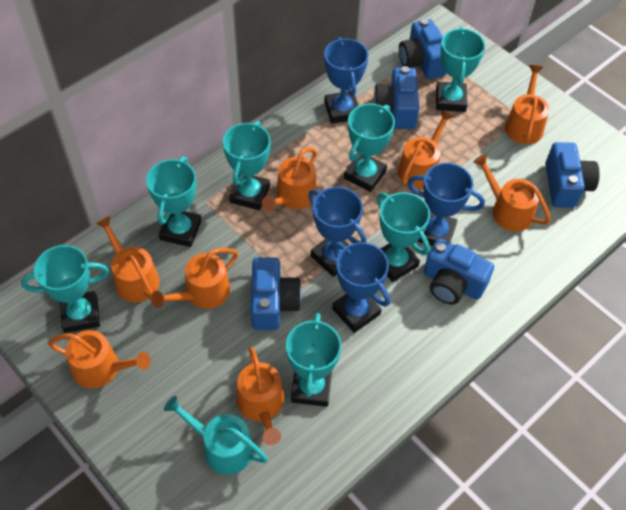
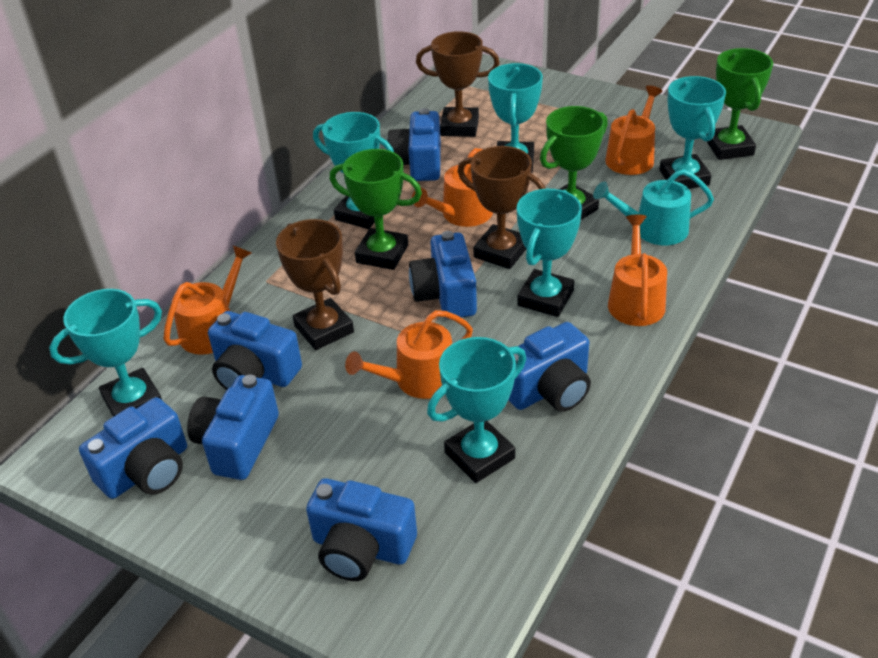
blue camera: 5 -> 7
blue trophy: 4 -> 0
brown trophy: 0 -> 3
green trophy: 0 -> 3
orange watering can: 8 -> 5
turquoise trophy: 7 -> 6

